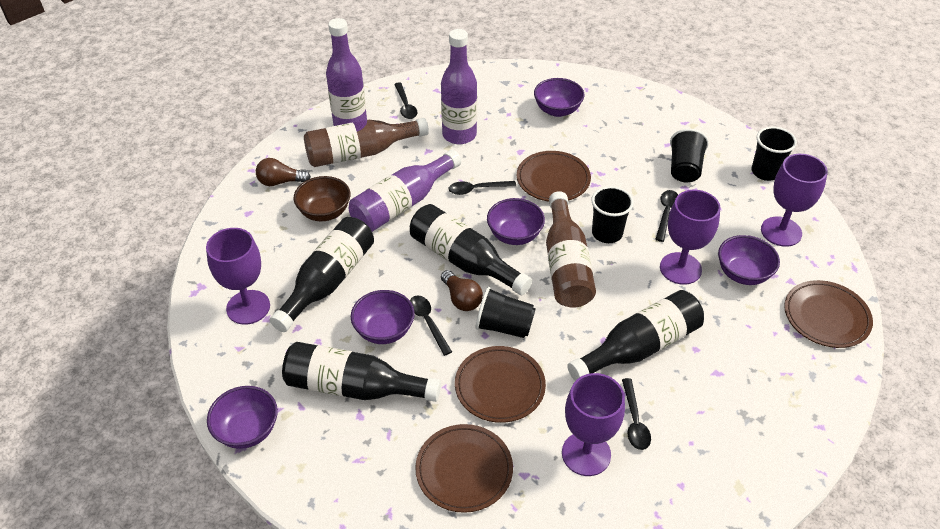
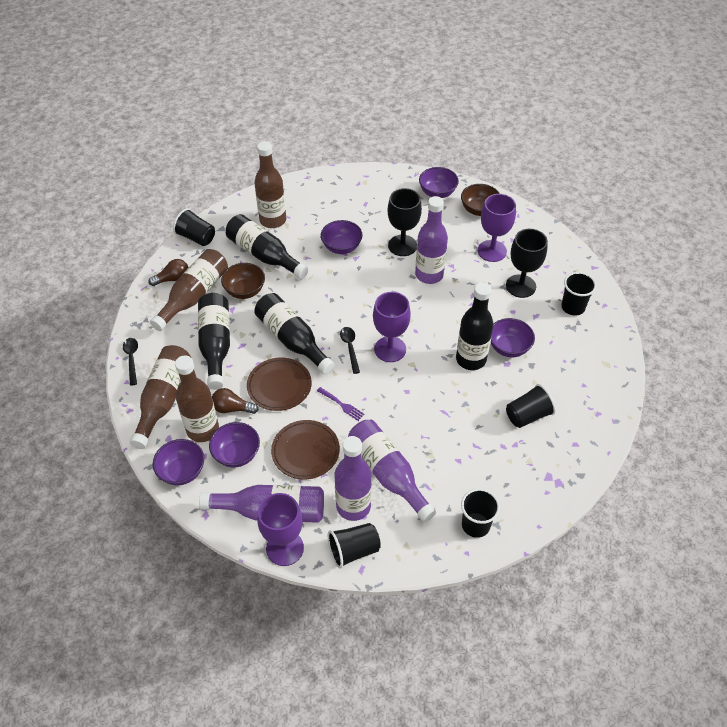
black cup: 4 -> 5
black goblet: 0 -> 2
black spoon: 5 -> 2
brown bottle: 2 -> 4
brown bowl: 1 -> 2
brown plate: 4 -> 2
purple bottle: 3 -> 4
purple fork: 0 -> 1
purple goblet: 4 -> 3

